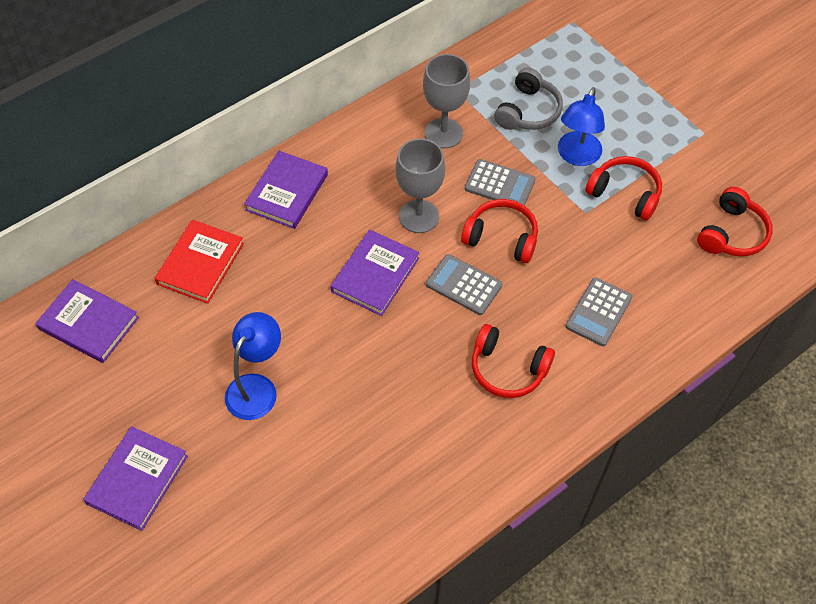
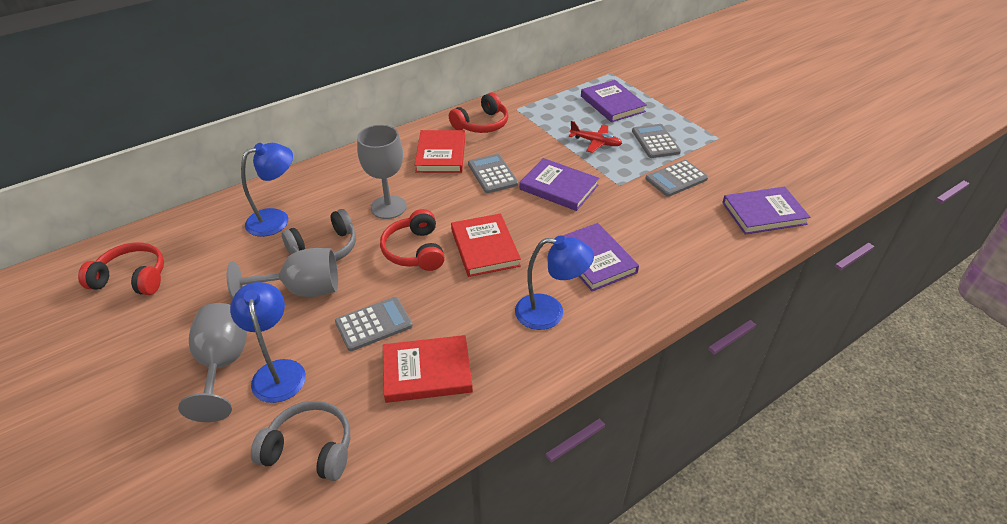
blue lamp: 2 -> 3
grey calculator: 3 -> 4
grey goblet: 2 -> 3
grey headphones: 1 -> 2
red book: 1 -> 3
red headphones: 4 -> 3
red plane: 0 -> 1

